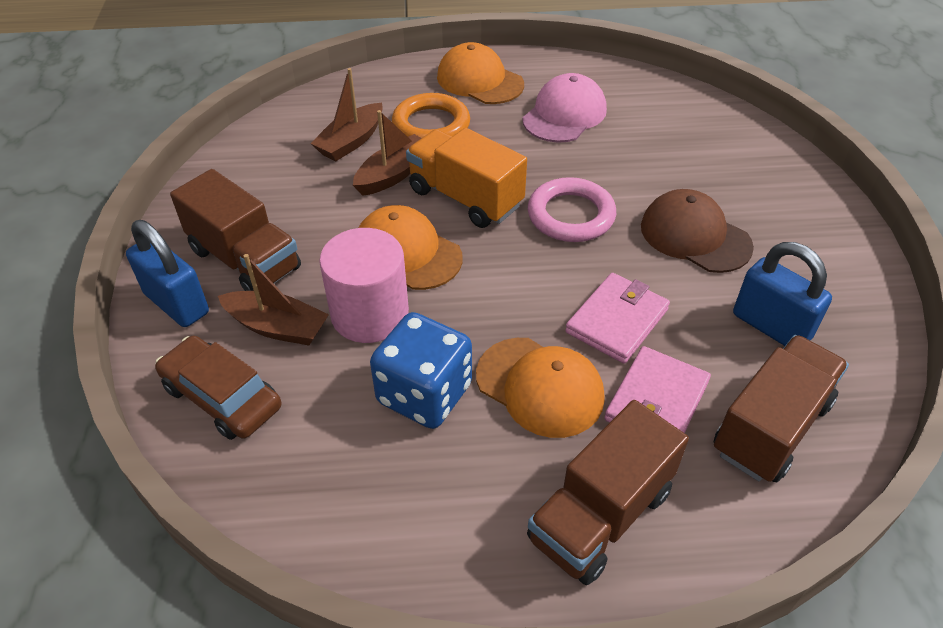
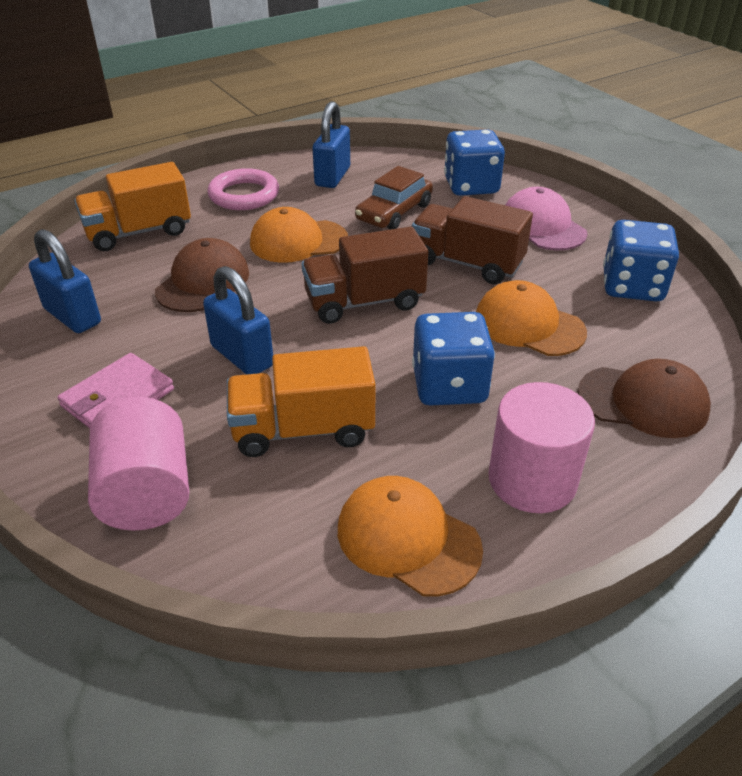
blue dice: 1 -> 3
blue padlock: 2 -> 3
brown boat: 3 -> 0
brown cap: 1 -> 2
brown truck: 3 -> 2
orange ring: 1 -> 0
orange truck: 1 -> 2
pink cylinder: 1 -> 2
pink wallet: 2 -> 1

